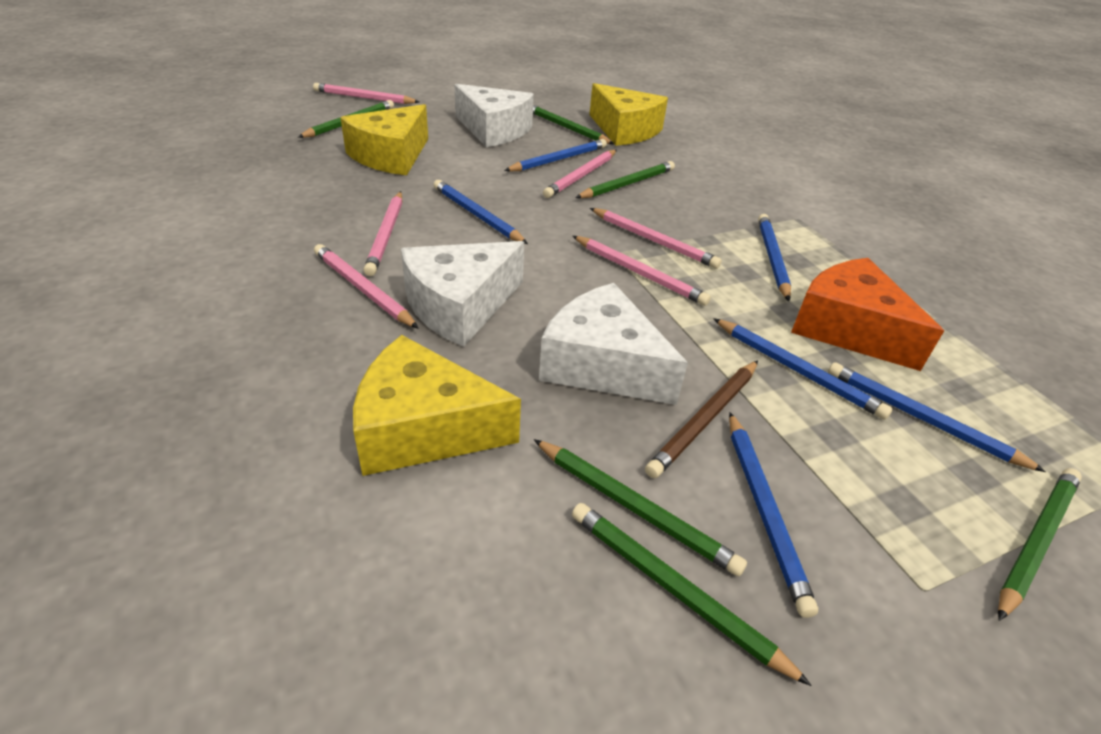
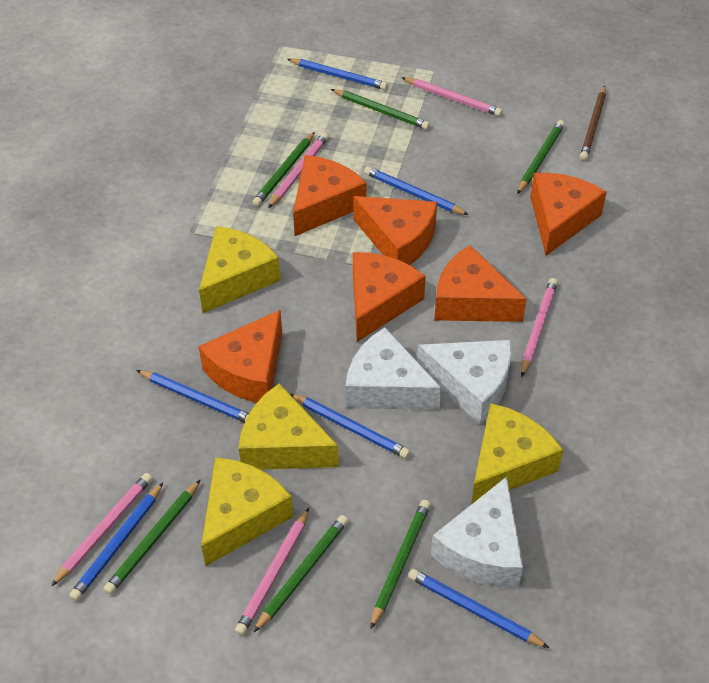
orange cheese: 1 -> 6
pink pencil: 6 -> 5
yellow cheese: 3 -> 4

